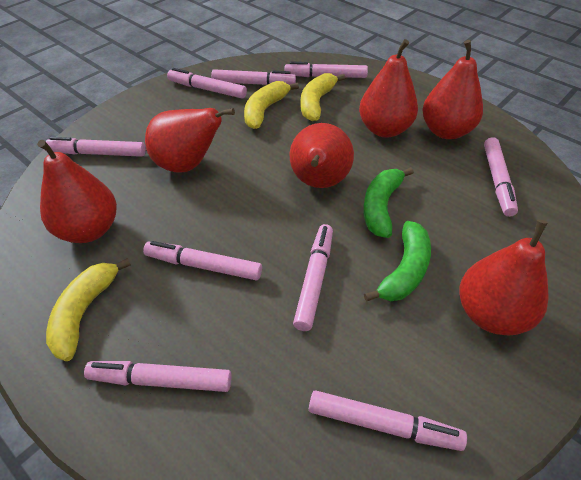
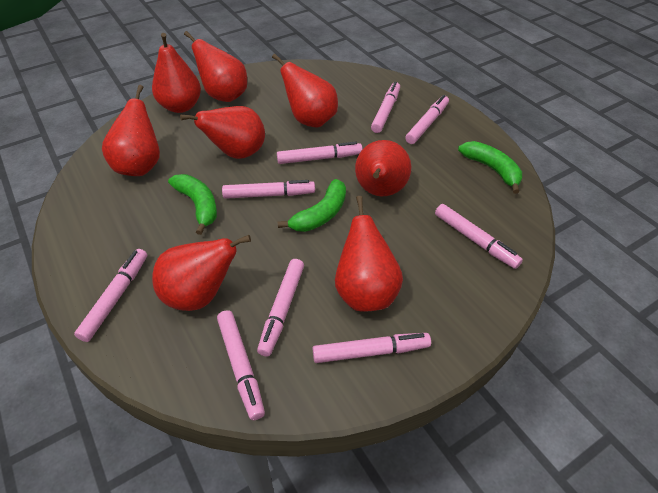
green banana: 2 -> 3
red pear: 6 -> 8
yellow banana: 3 -> 0

